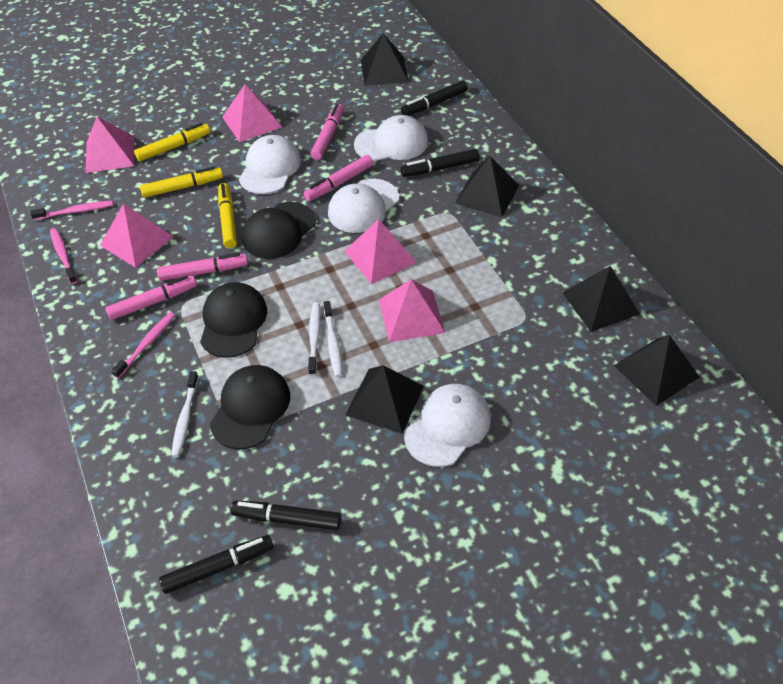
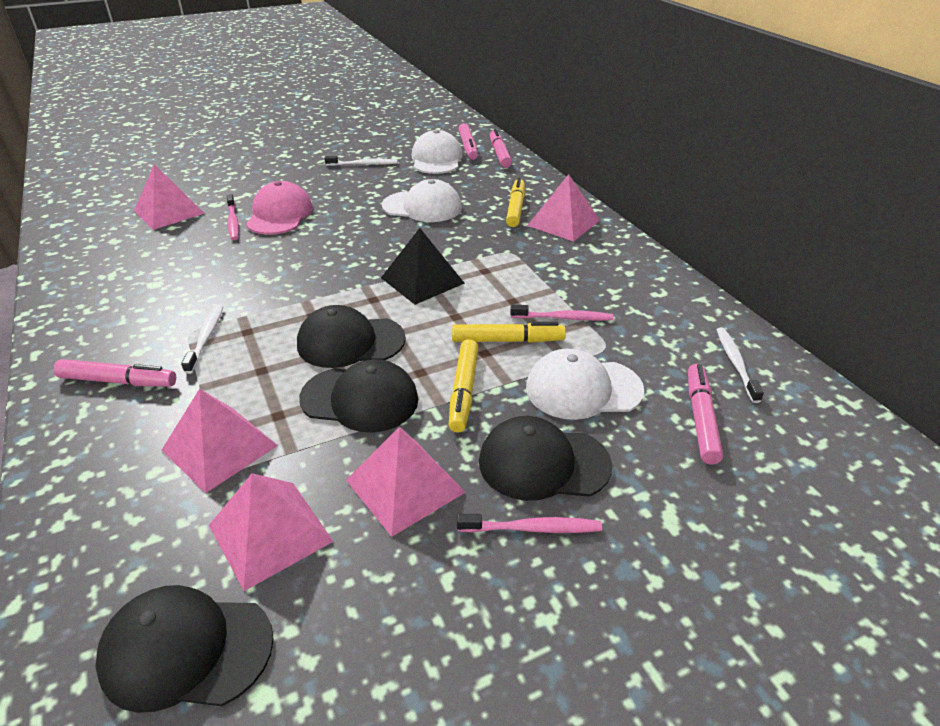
black cap: 3 -> 4
black marker: 4 -> 0
black pyramid: 5 -> 1
pink cap: 0 -> 1
white cap: 4 -> 3

